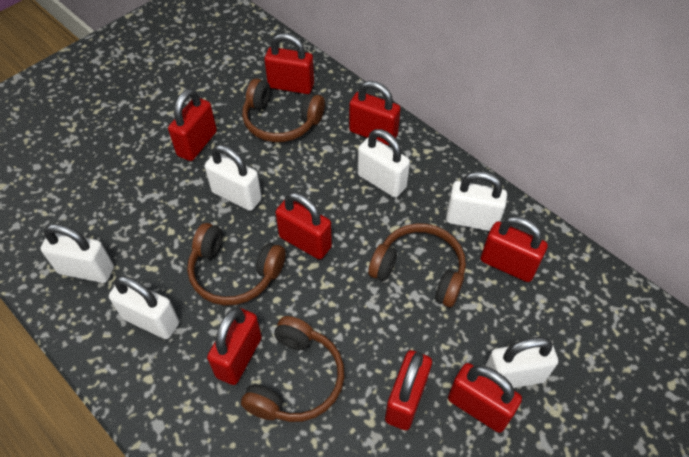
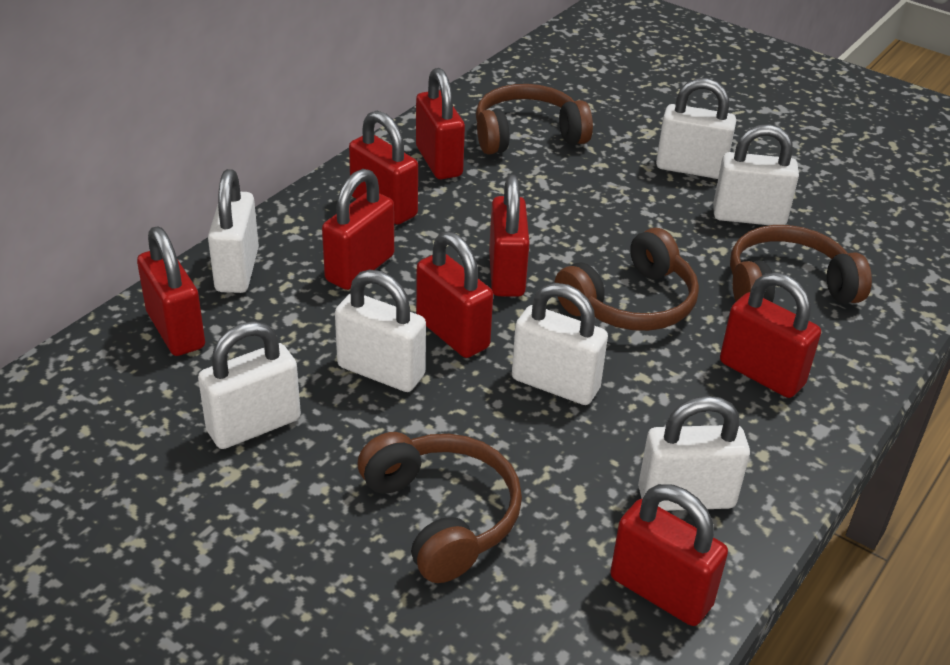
white padlock: 6 -> 7

